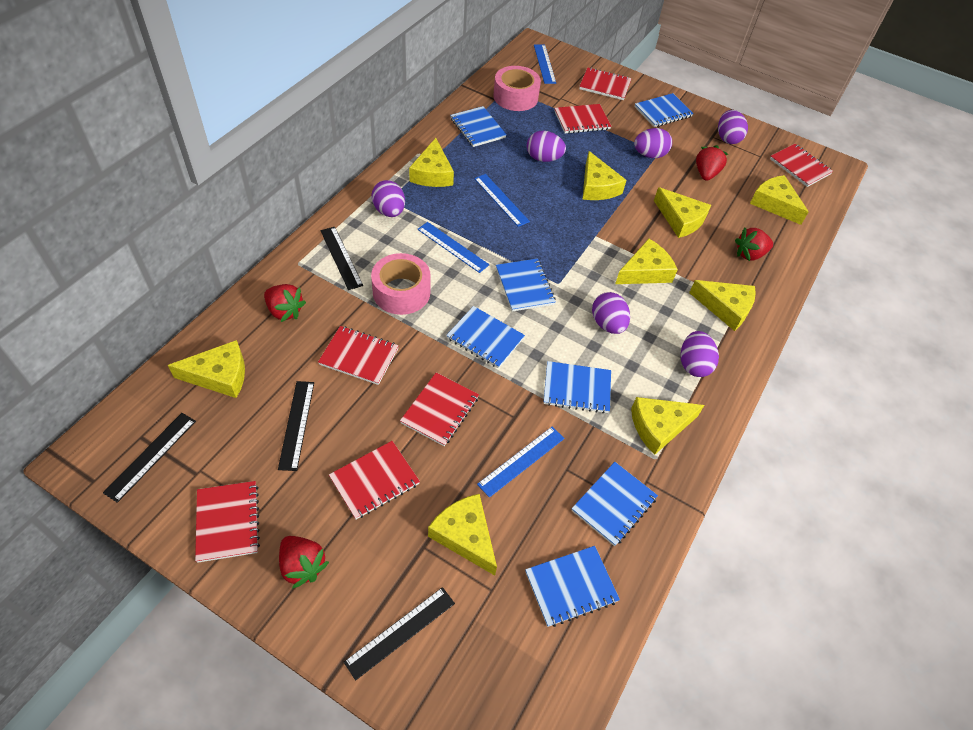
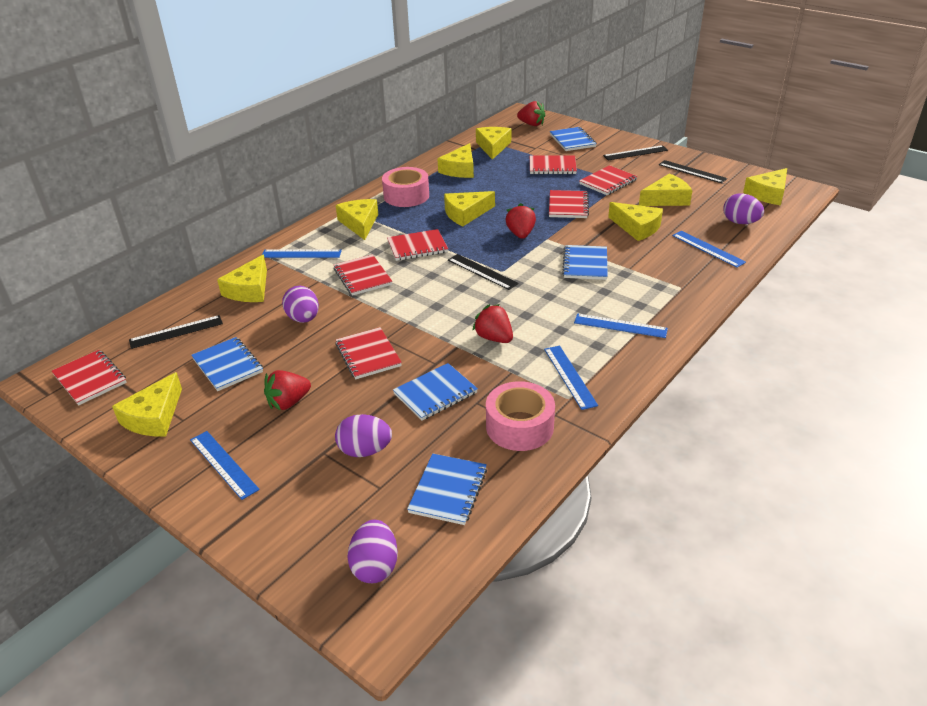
blue notebook: 7 -> 5
blue ruler: 4 -> 5
purple egg: 6 -> 4

